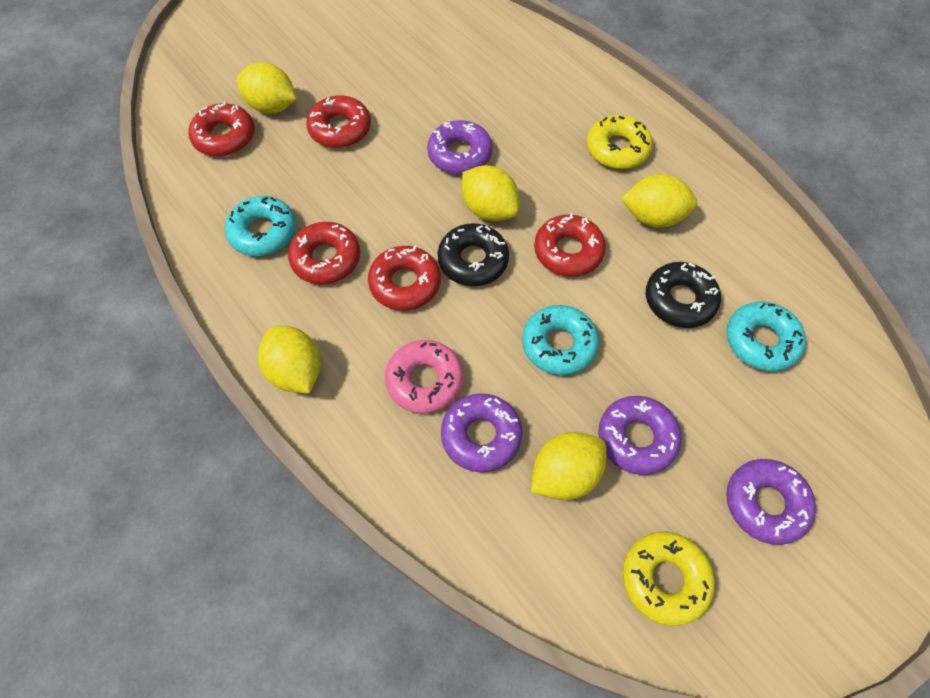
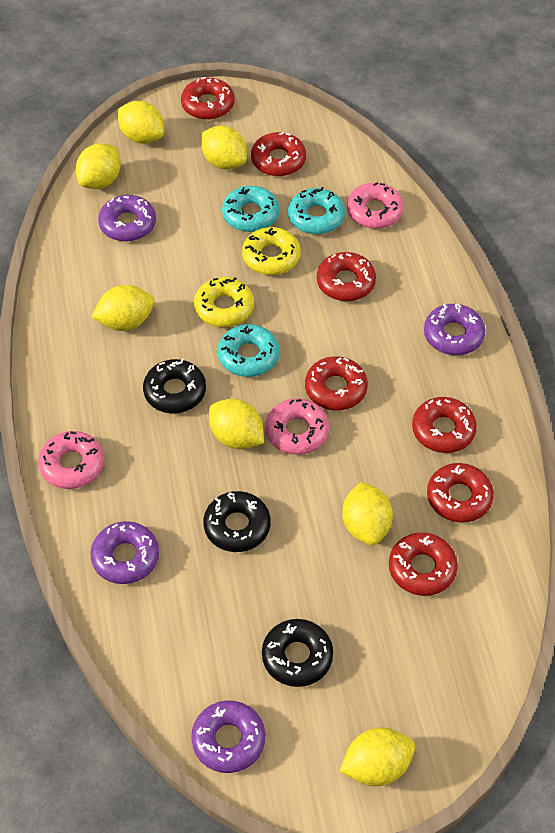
black donut: 2 -> 3
pink donut: 1 -> 3
red donut: 5 -> 7
yellow lemon: 5 -> 7

